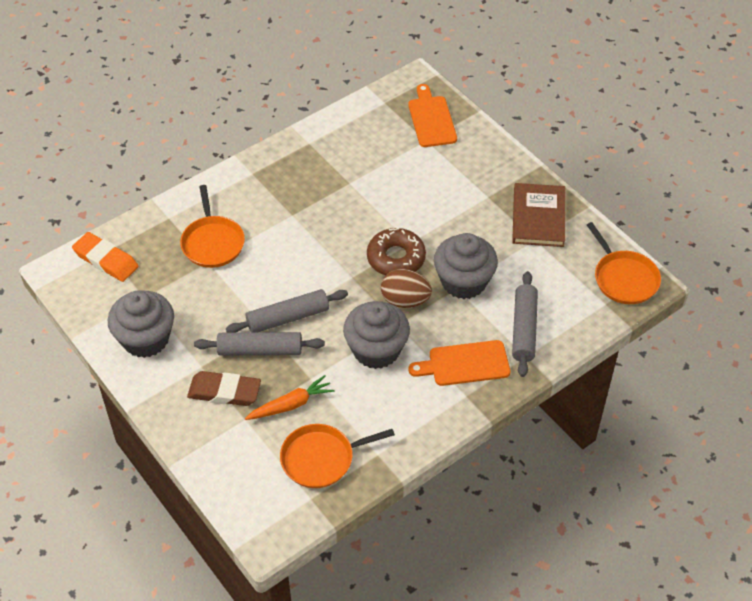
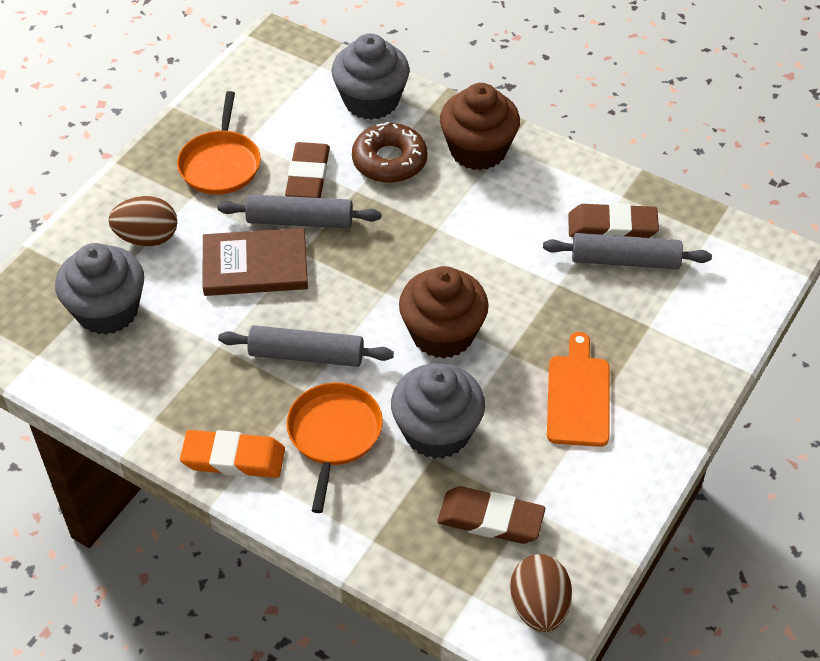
brown cupcake: 0 -> 2
brown egg: 1 -> 2
brown eraser: 1 -> 3
orange carrot: 1 -> 0
orange cutting board: 2 -> 1
orange pan: 3 -> 2

